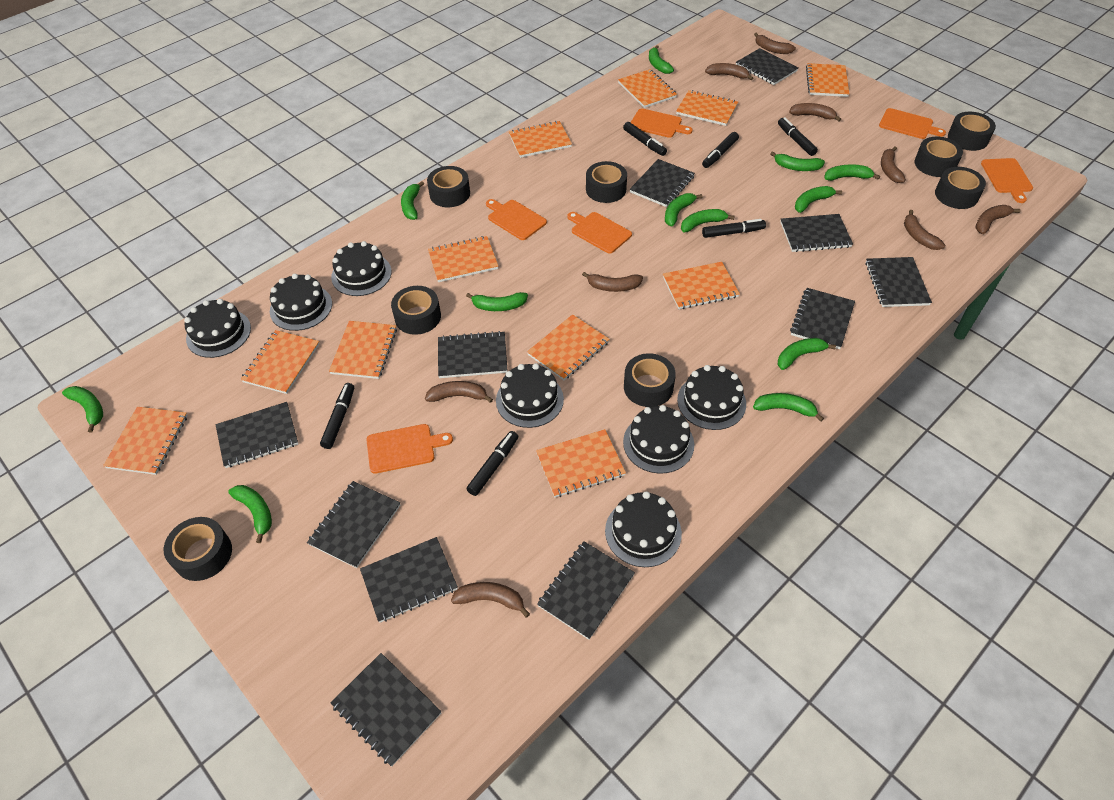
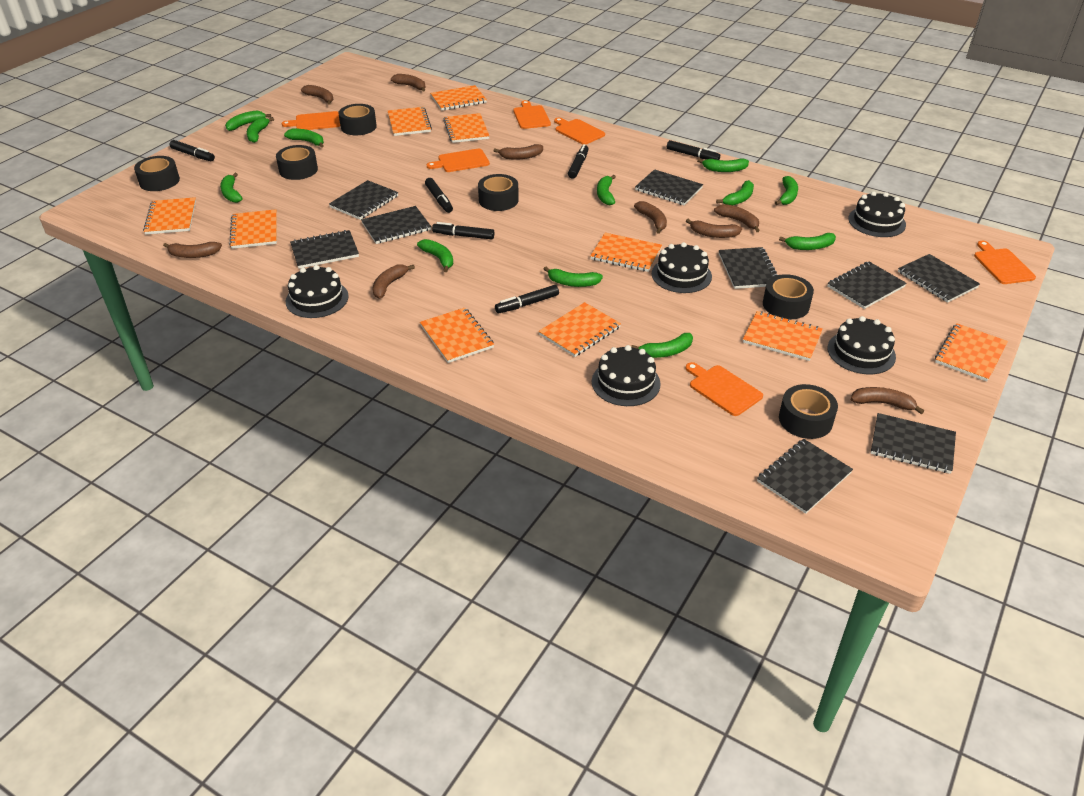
black cake: 7 -> 5
black notebook: 11 -> 9
black tape: 8 -> 6
orange notebook: 11 -> 10

